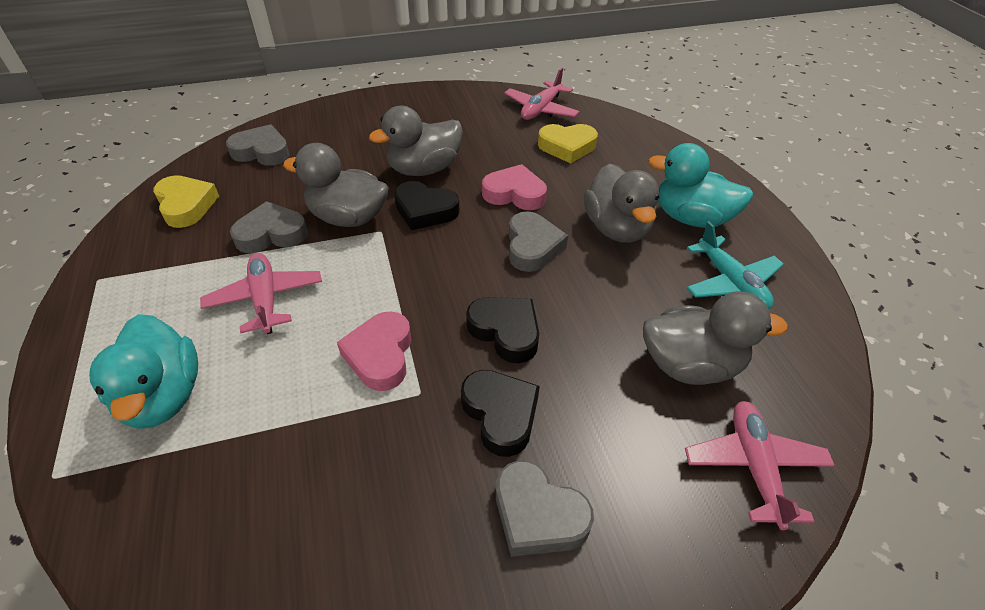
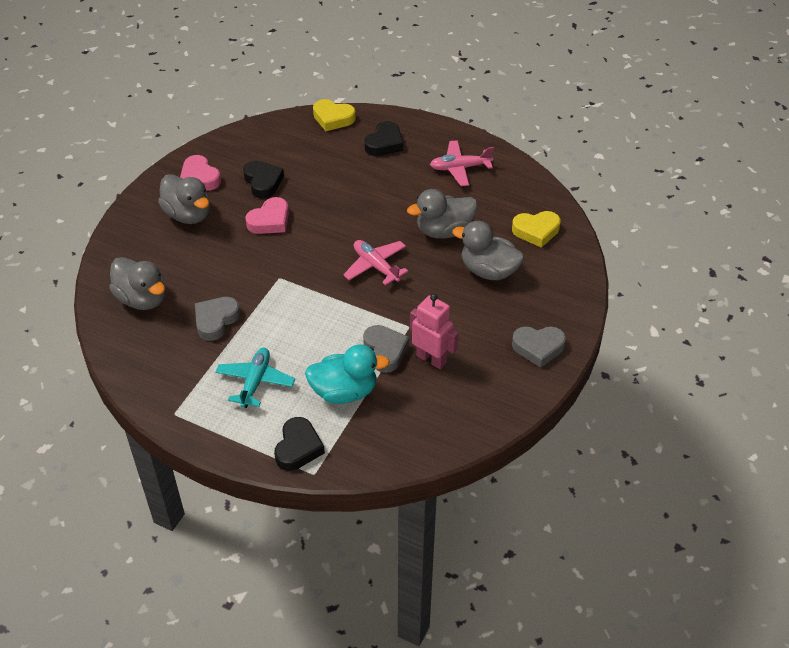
grey heart: 4 -> 3
pink plane: 3 -> 2
pink robot: 0 -> 1
turquoise duck: 2 -> 1

